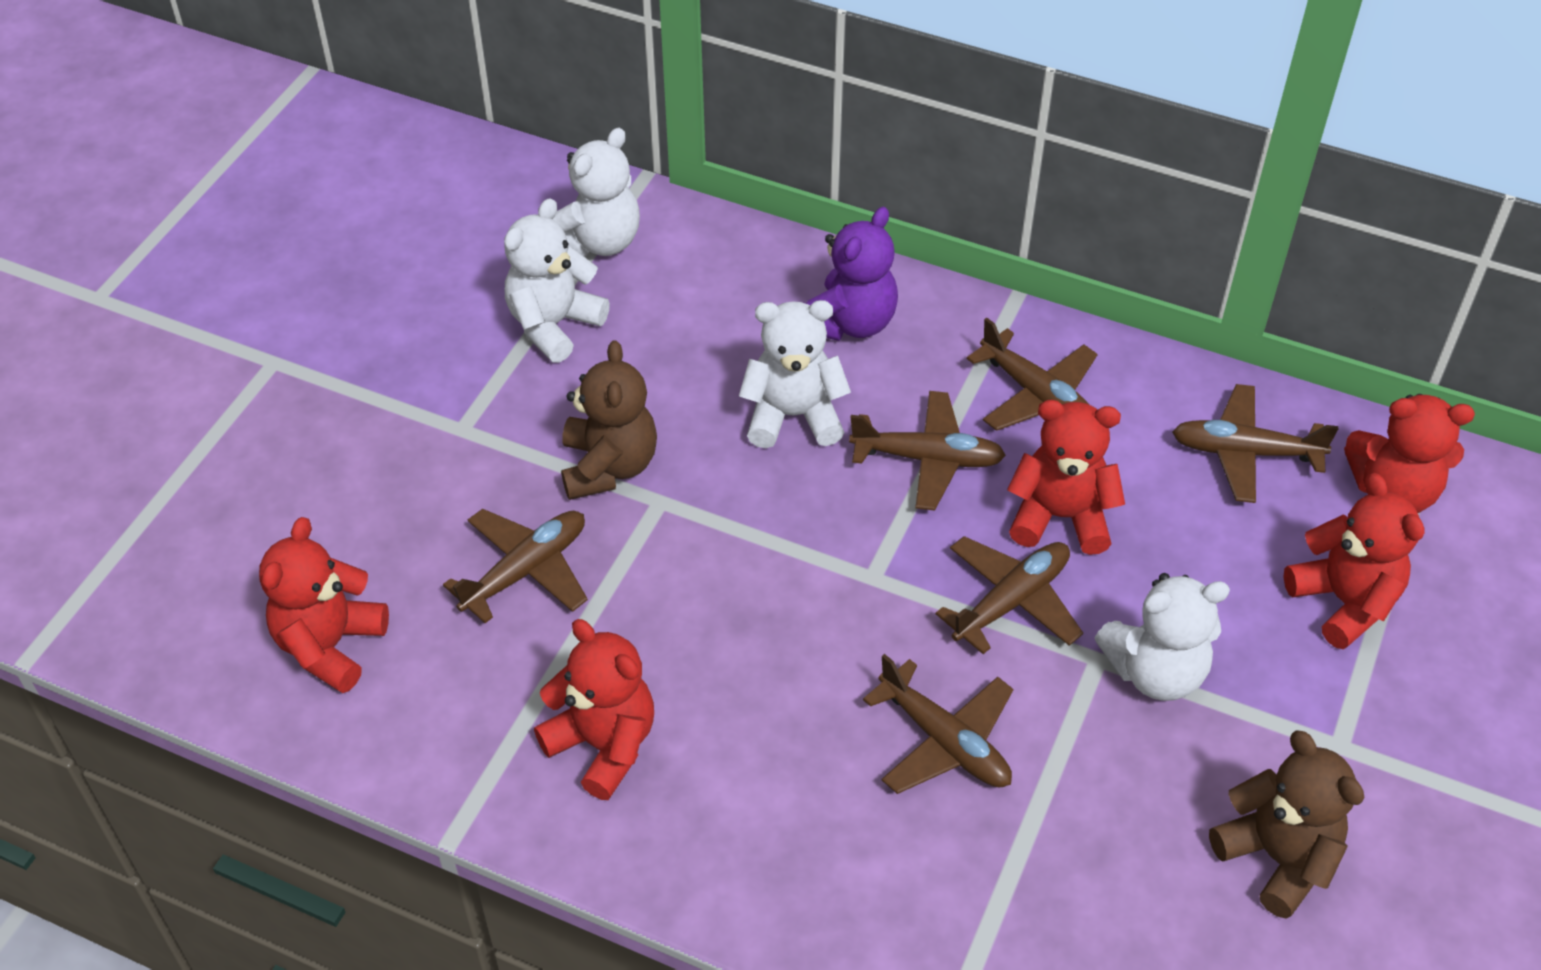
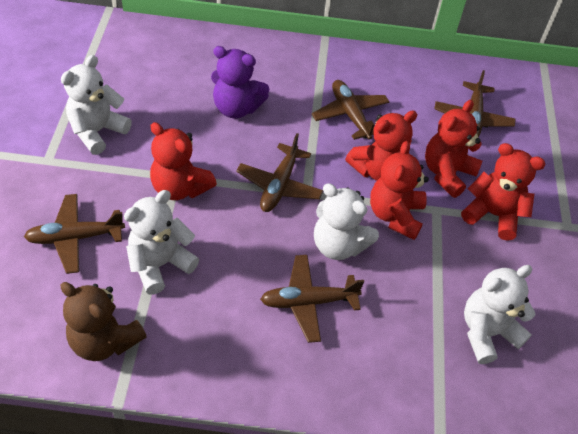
brown plane: 6 -> 5
brown teddy bear: 2 -> 1

